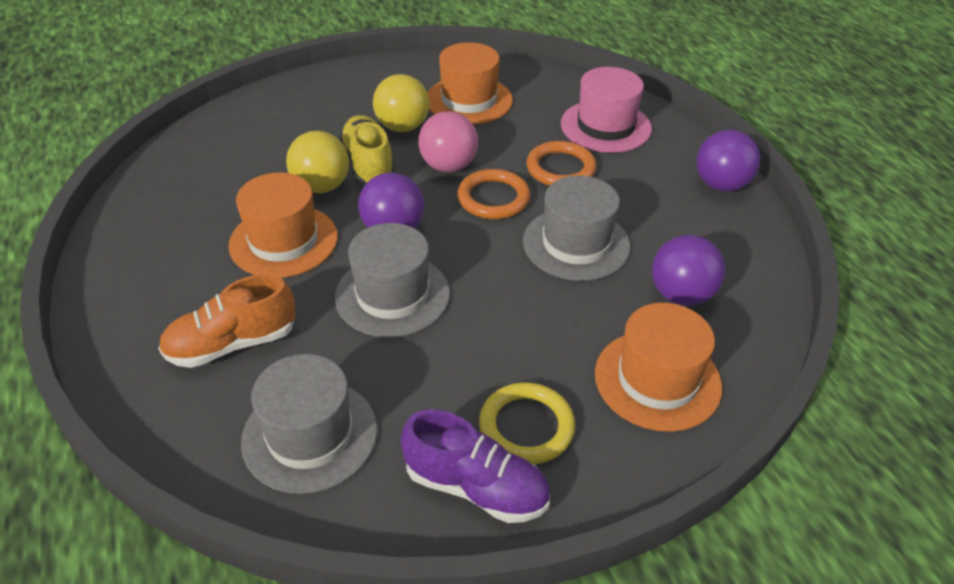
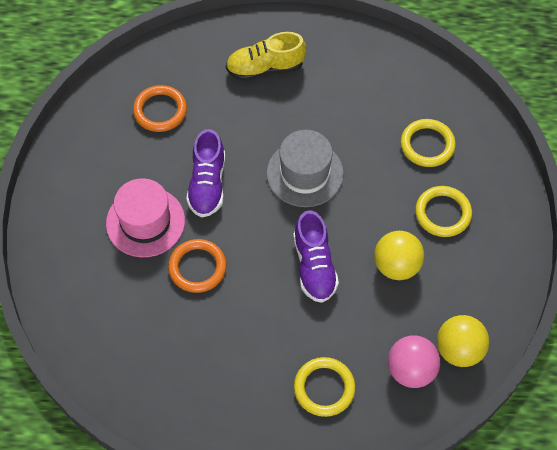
grey hat: 3 -> 1
orange hat: 3 -> 0
orange shoe: 1 -> 0
purple ball: 3 -> 0
purple shoe: 1 -> 2
yellow ring: 1 -> 3

